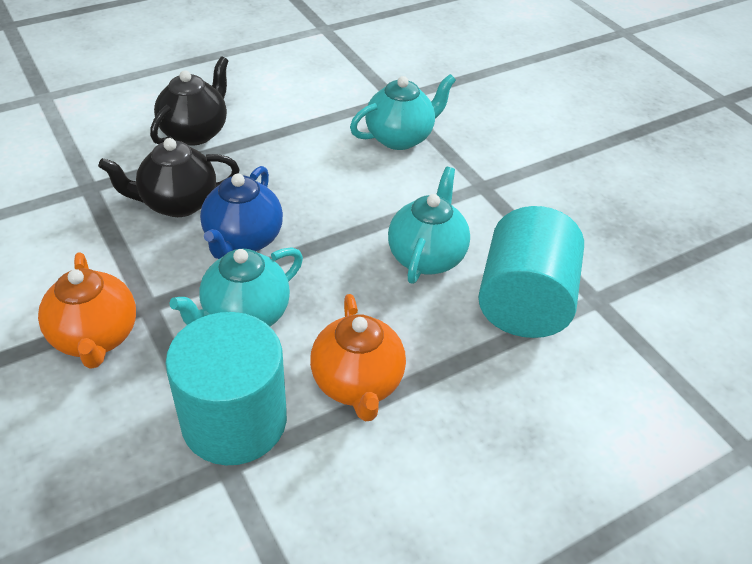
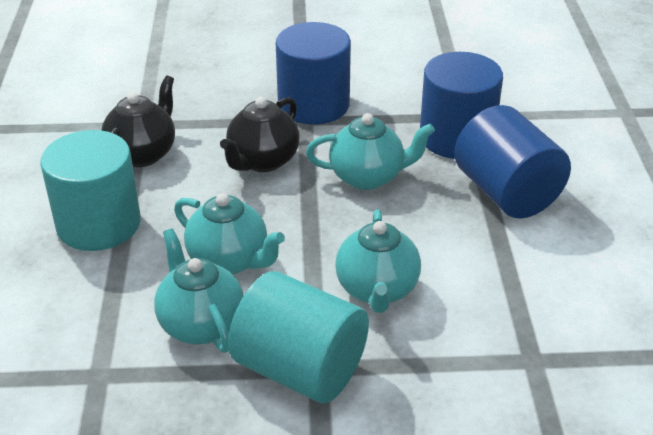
blue cylinder: 0 -> 3
blue teapot: 1 -> 0
orange teapot: 2 -> 0
turquoise teapot: 3 -> 4

